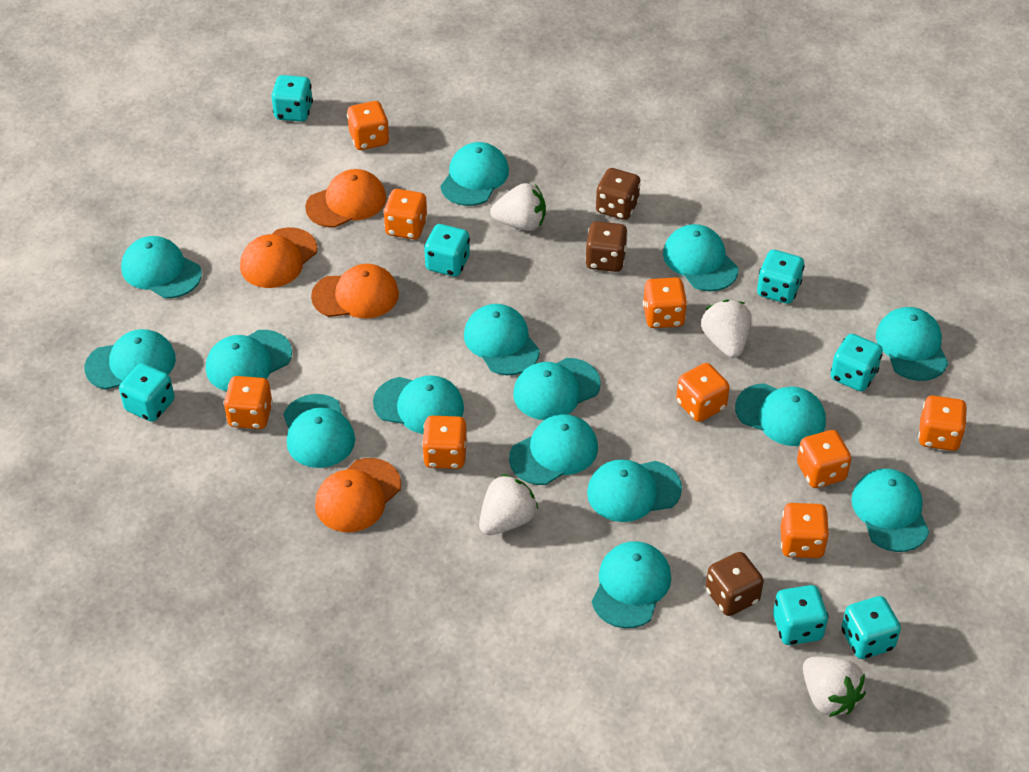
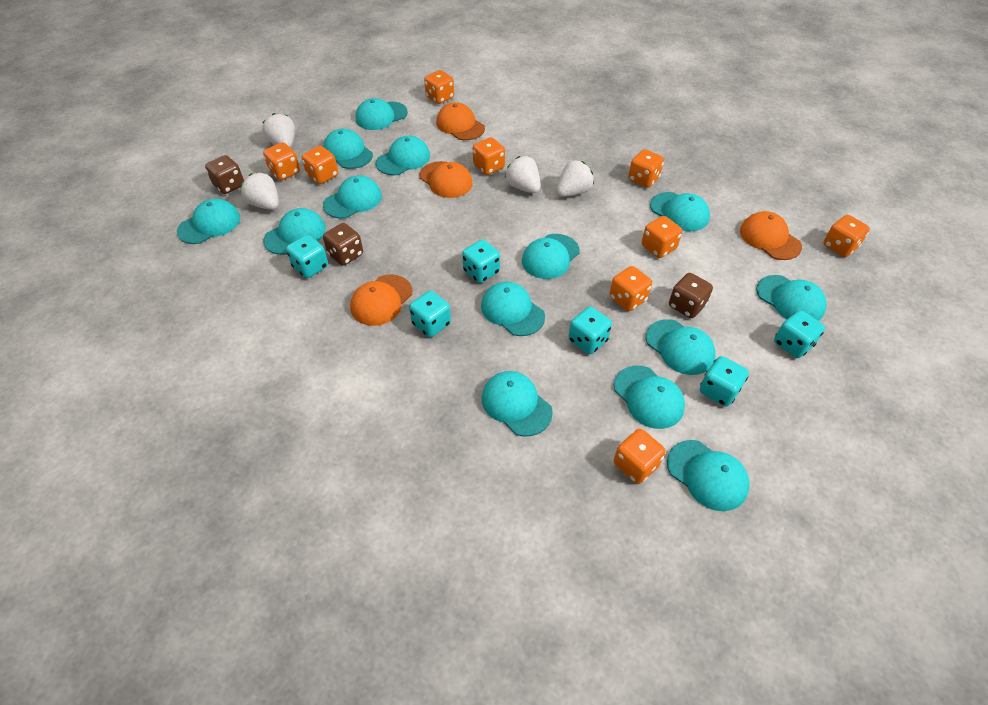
turquoise cap: 15 -> 14
turquoise dice: 7 -> 6

